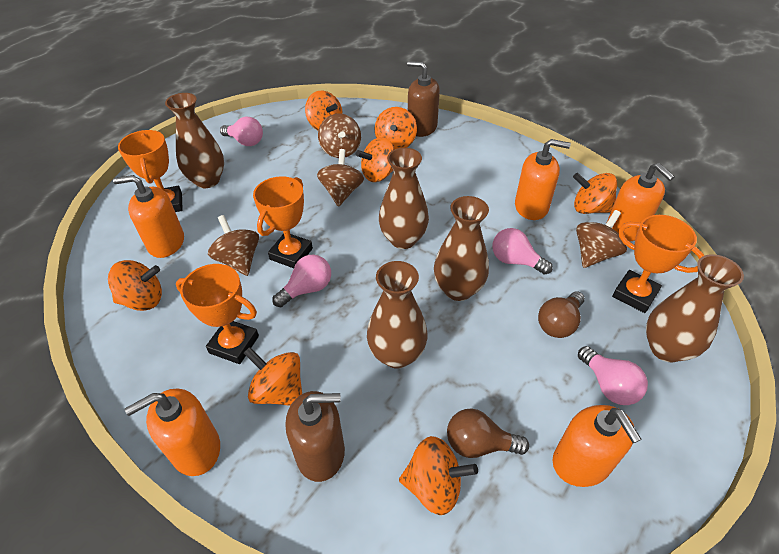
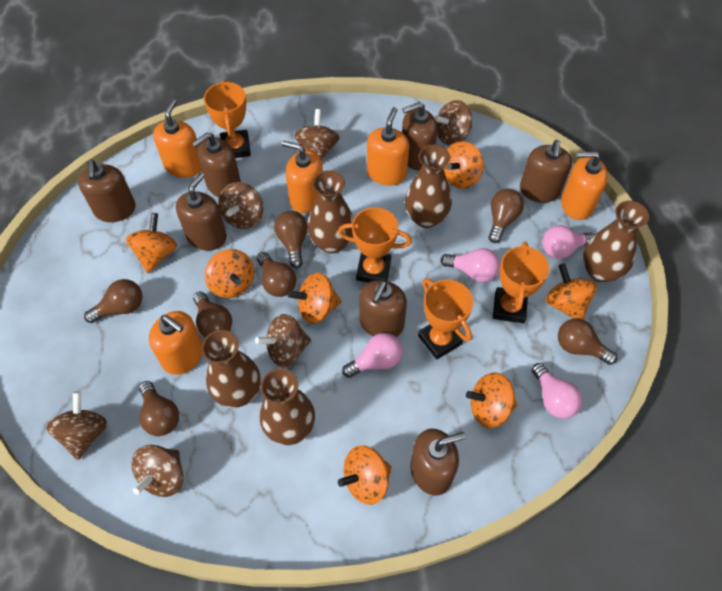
brown light bulb: 2 -> 7
brown soap dispenser: 2 -> 7
brown spinning top: 4 -> 6

